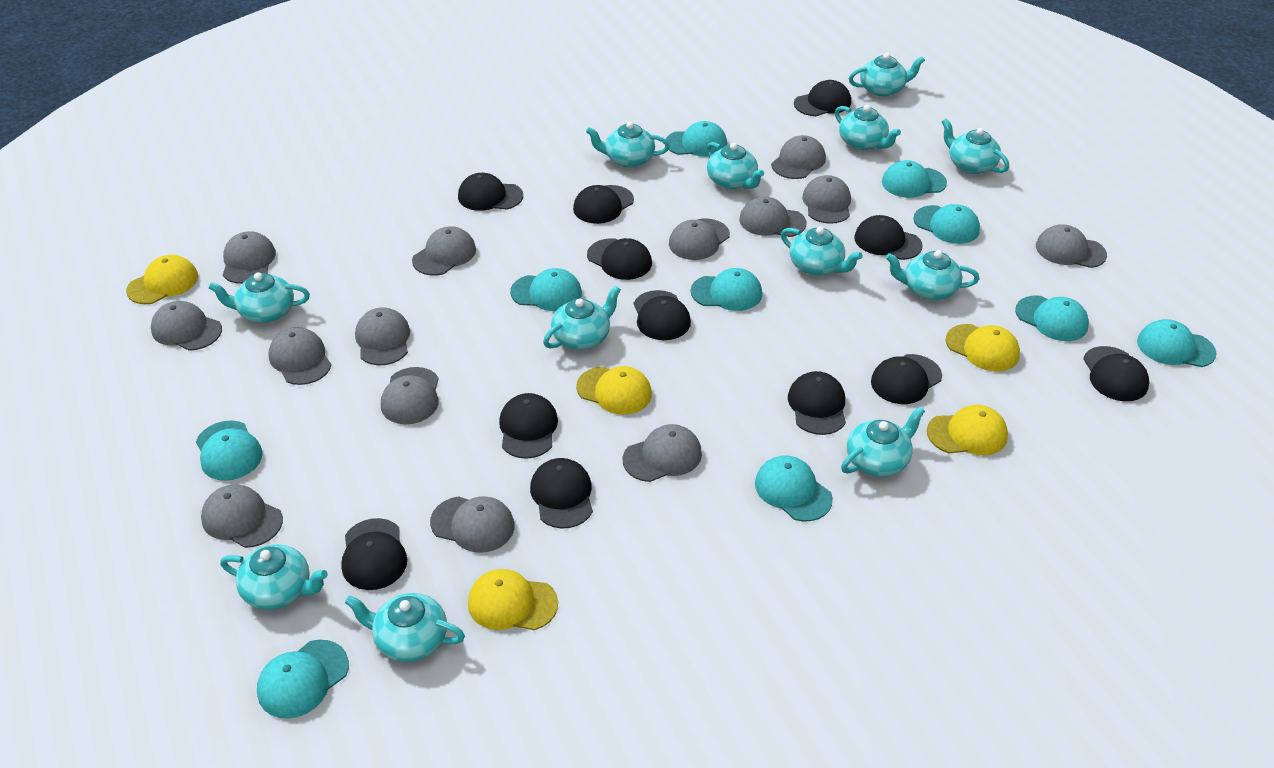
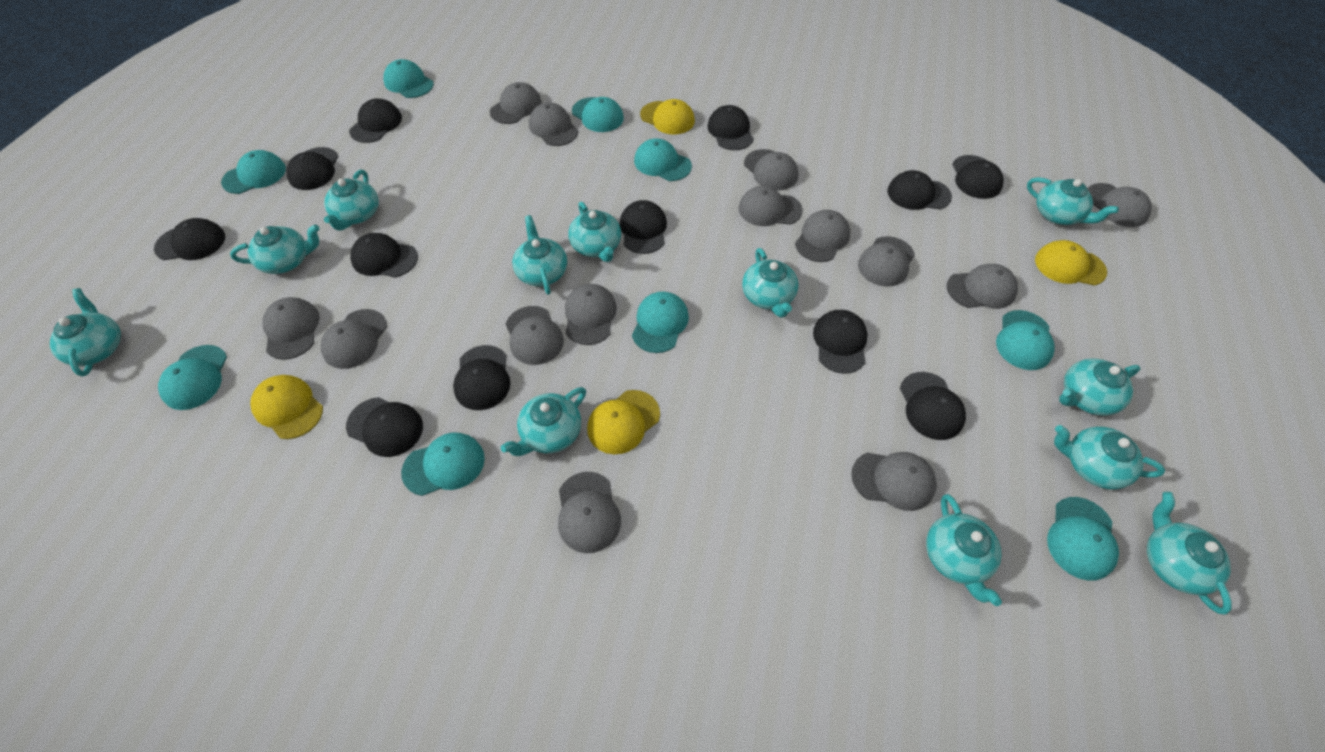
turquoise cap: 10 -> 9
yellow cap: 5 -> 4

